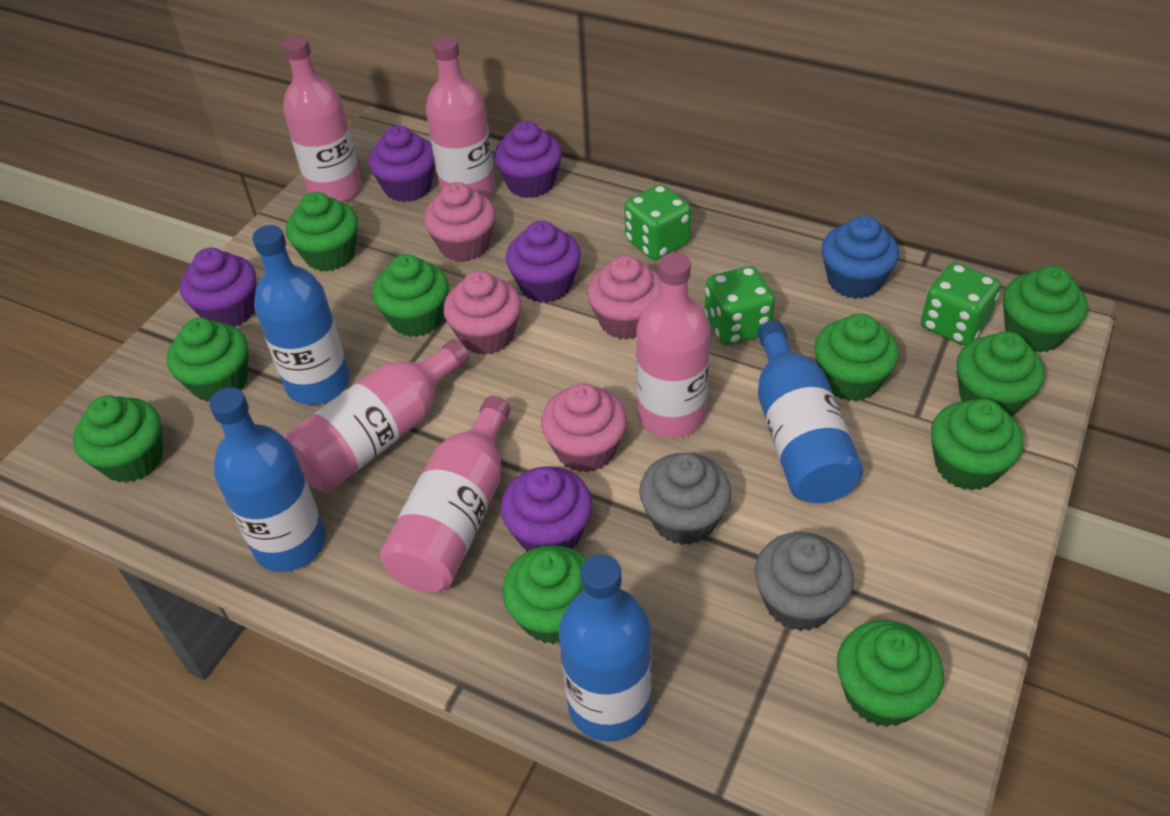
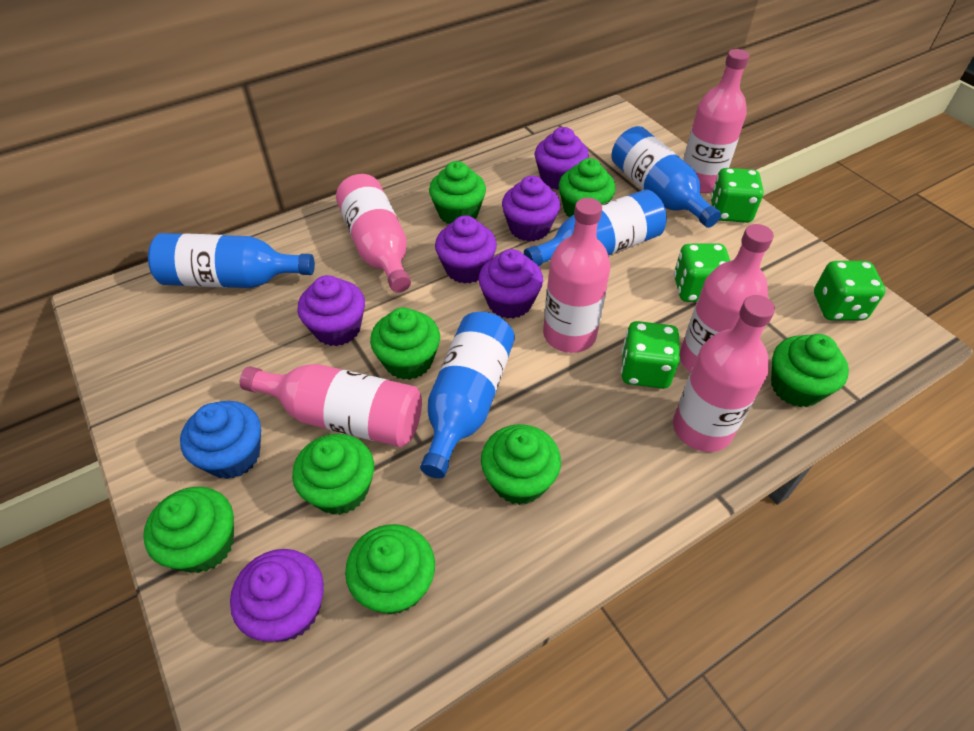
green cupcake: 10 -> 8
green dice: 3 -> 4
grey cupcake: 2 -> 0
pink bottle: 5 -> 6
pink cupcake: 4 -> 0
purple cupcake: 5 -> 6

